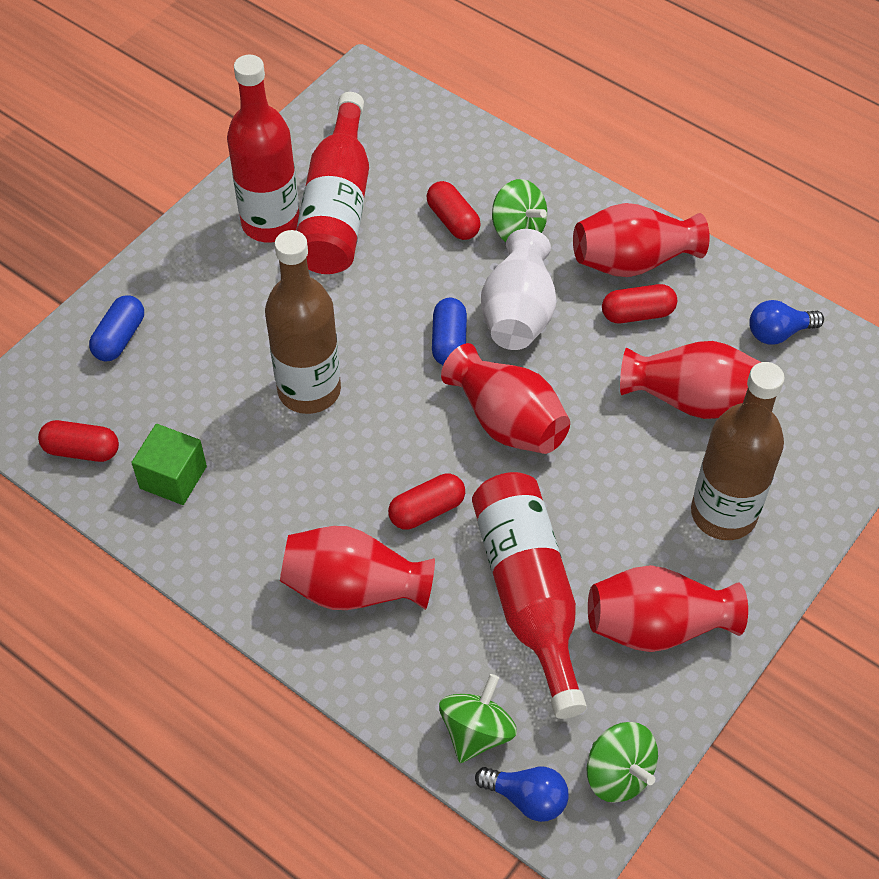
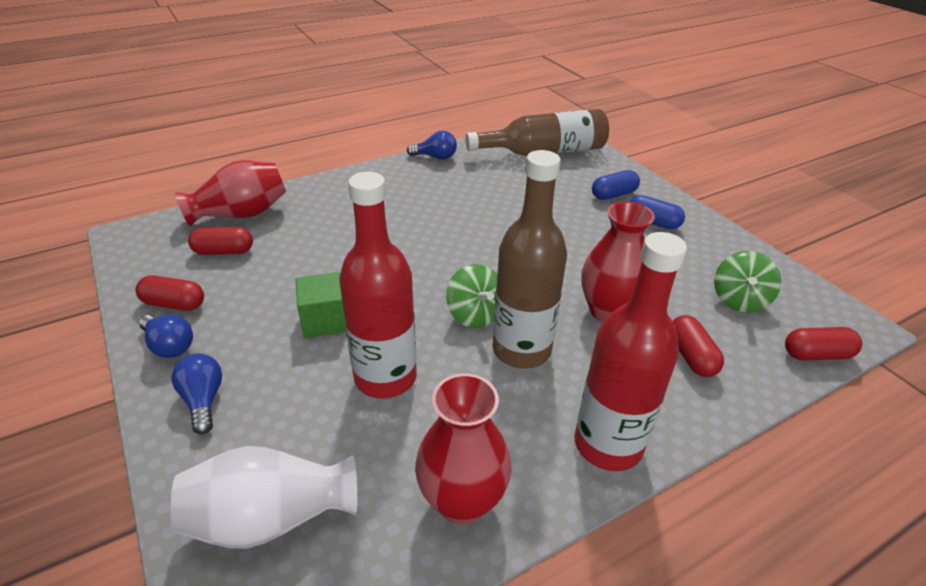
blue light bulb: 2 -> 3
green spinning top: 3 -> 2
red bottle: 3 -> 2
red vase: 5 -> 3

